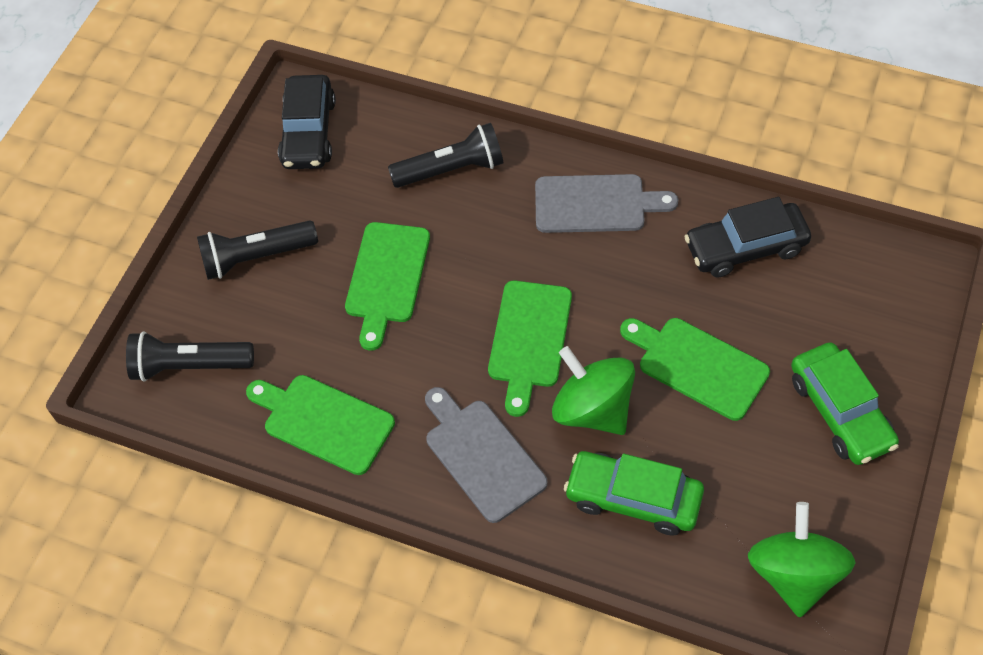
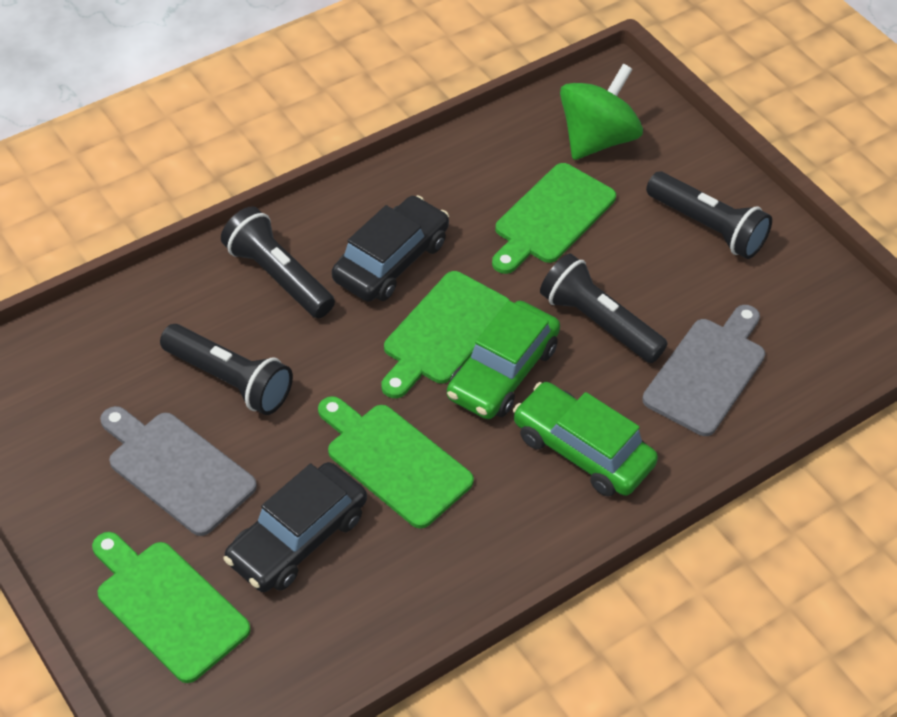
black flashlight: 3 -> 4
green spinning top: 2 -> 1

